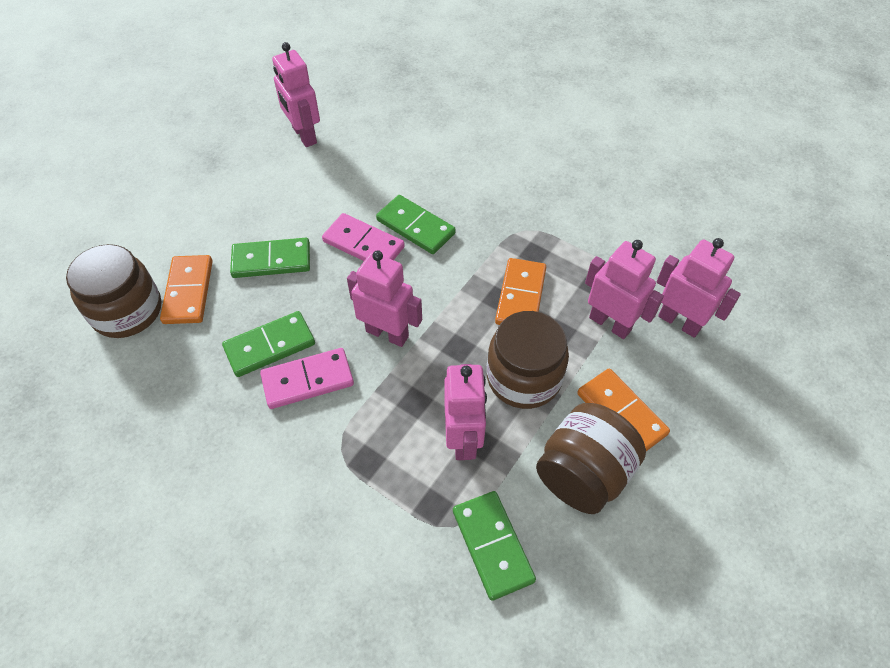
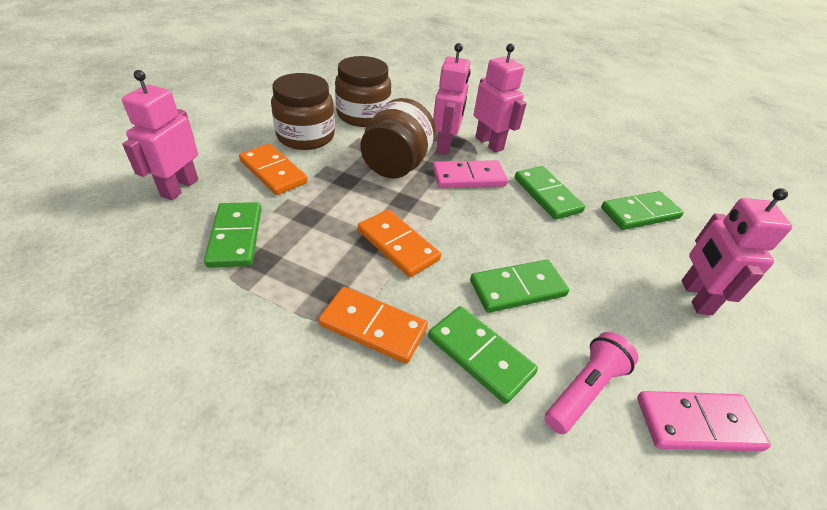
green domino: 4 -> 5
pink flashlight: 0 -> 1
pink robot: 5 -> 4

